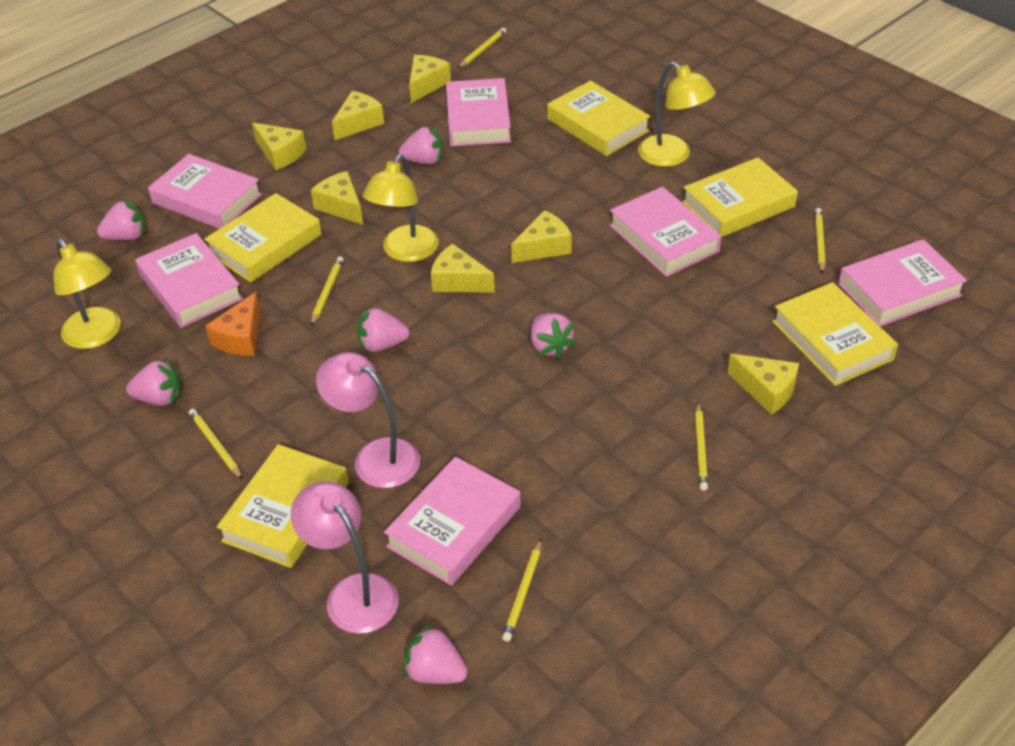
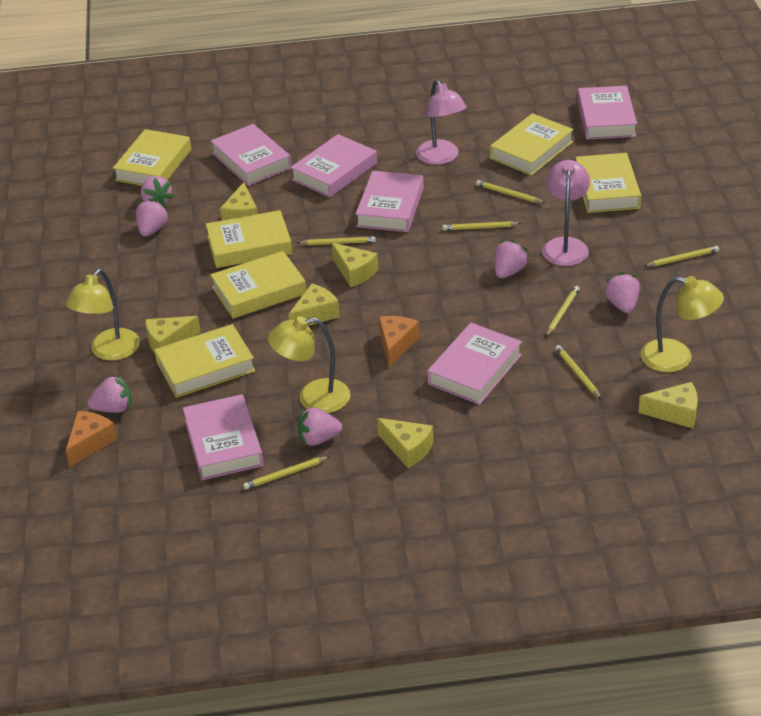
orange cheese: 1 -> 2
yellow book: 5 -> 6
yellow cheese: 7 -> 6
yellow pencil: 6 -> 7

